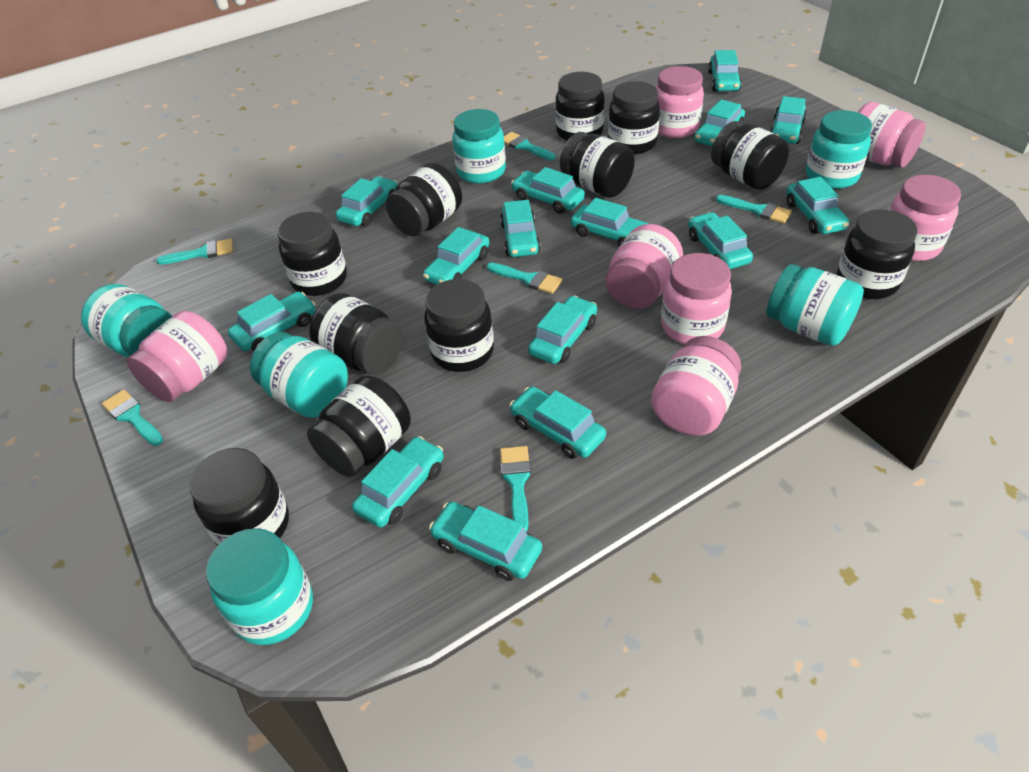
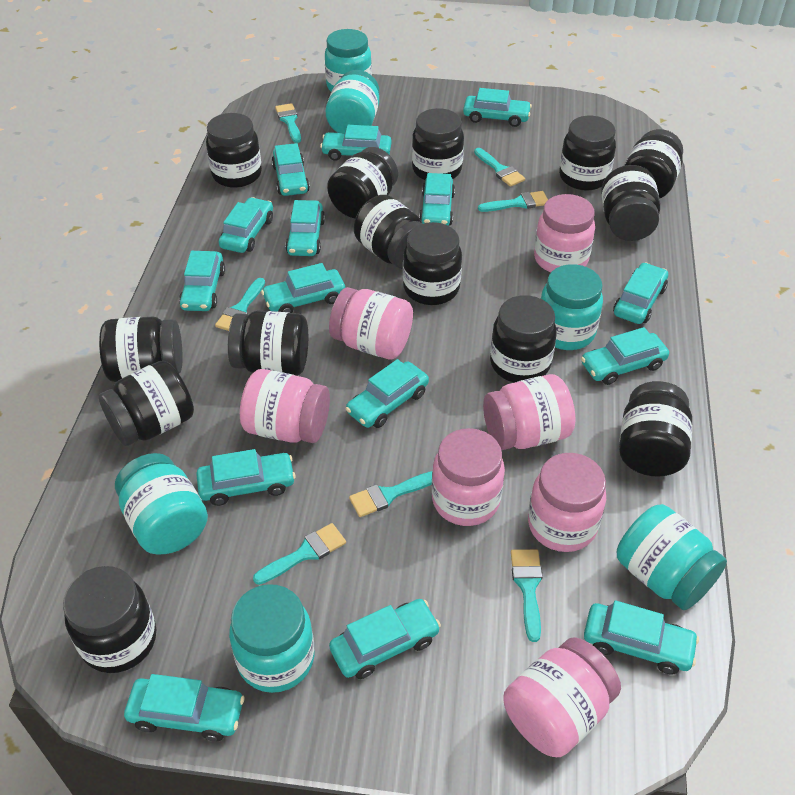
black jar: 11 -> 14
turquoise brush: 6 -> 7

